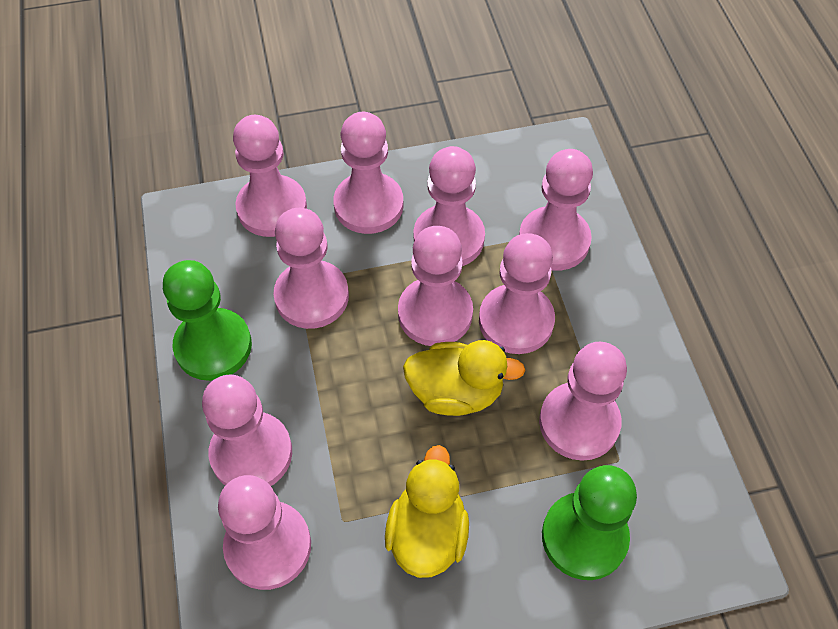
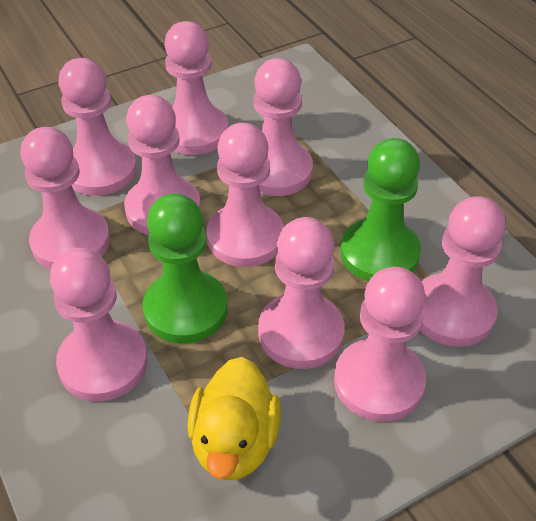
yellow duck: 2 -> 1

